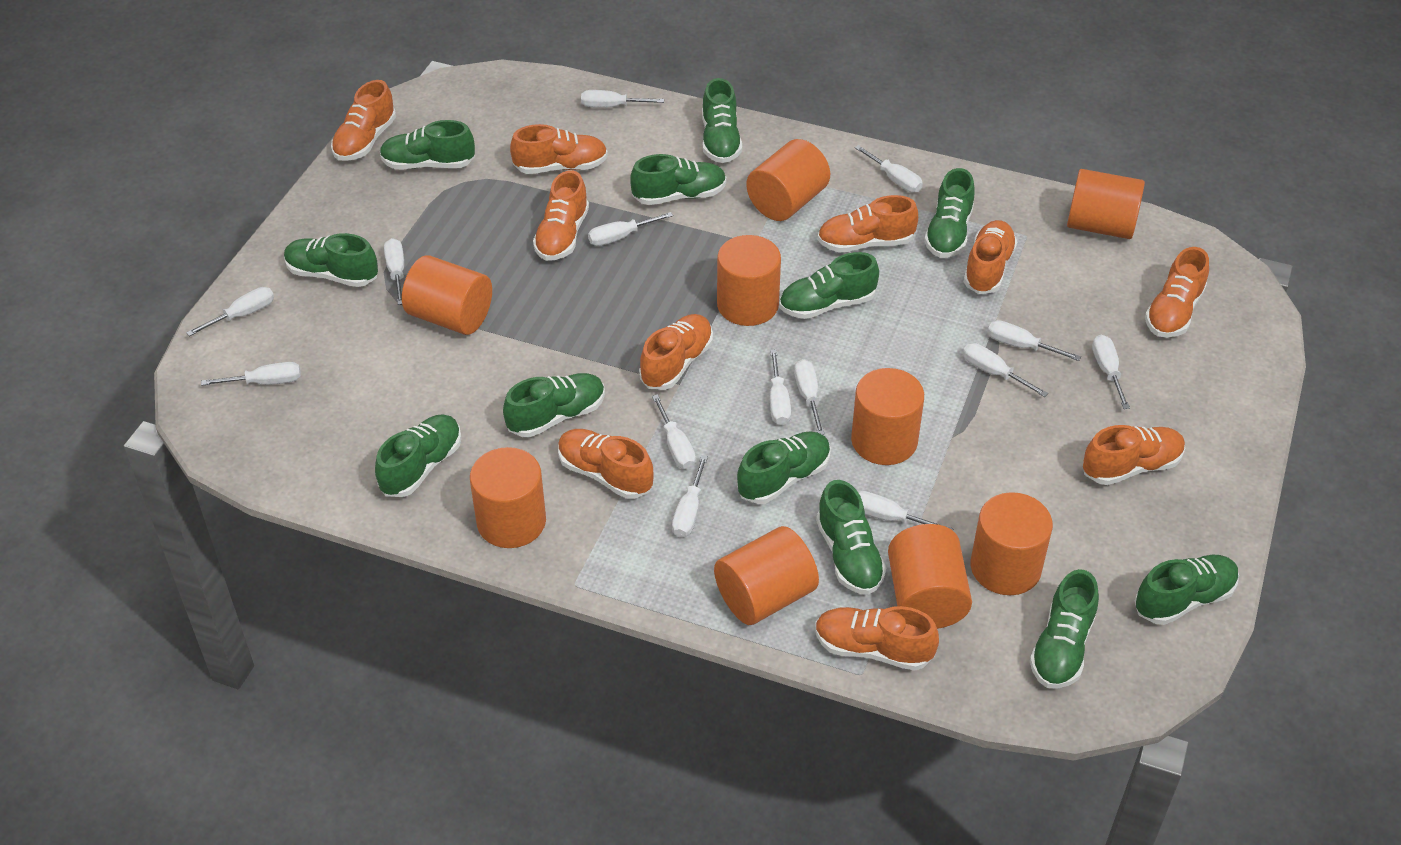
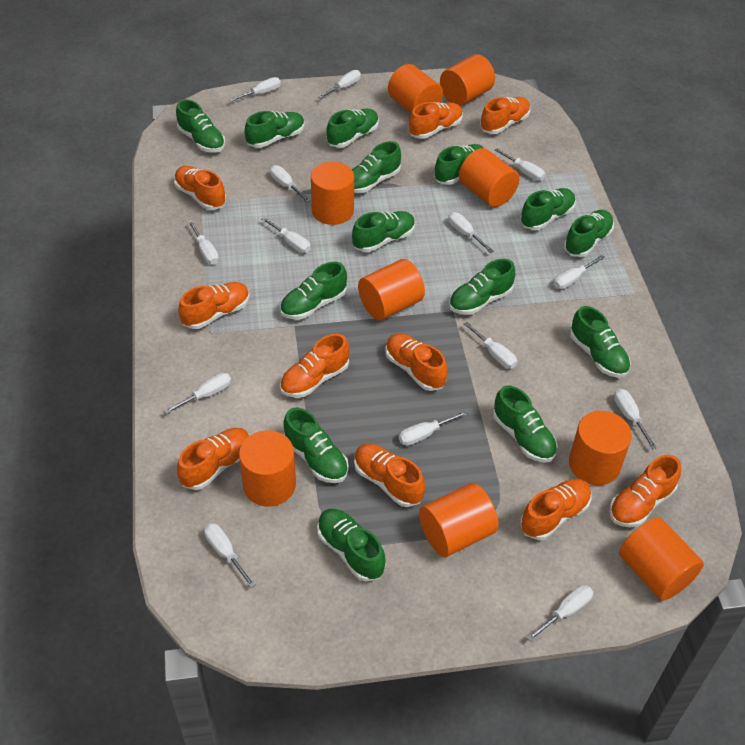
green shoe: 12 -> 14

